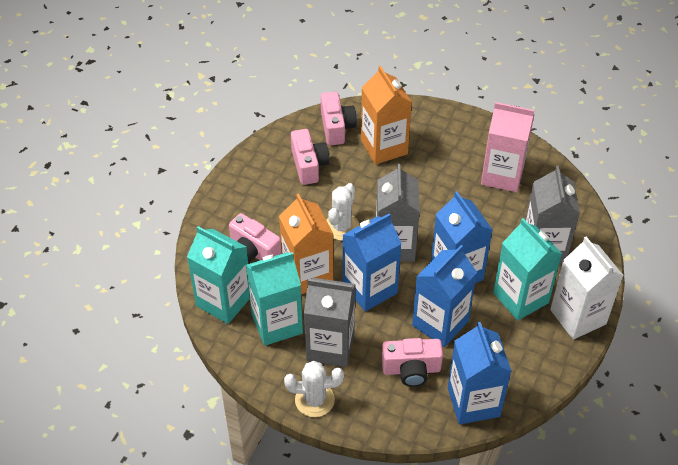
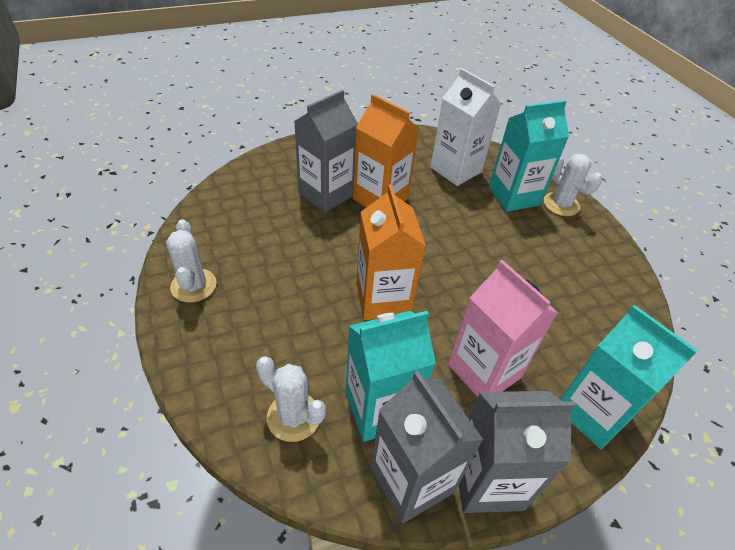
blue carton: 4 -> 0
pink camera: 4 -> 0
white cactus: 2 -> 3

